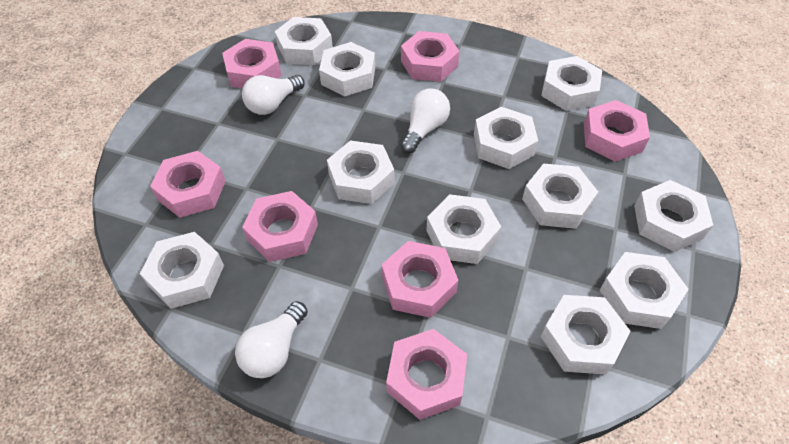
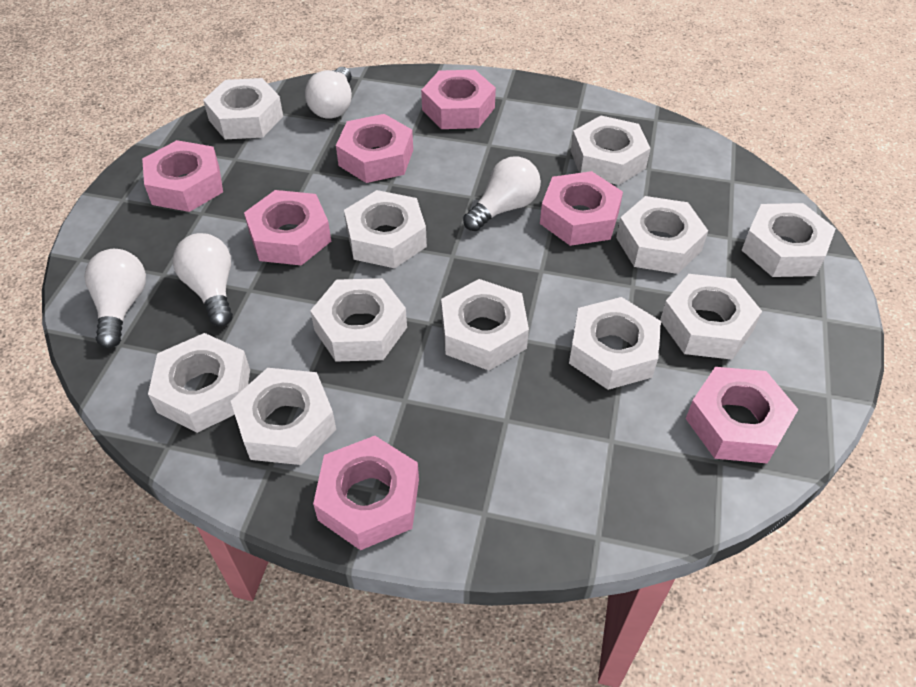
white light bulb: 3 -> 4

